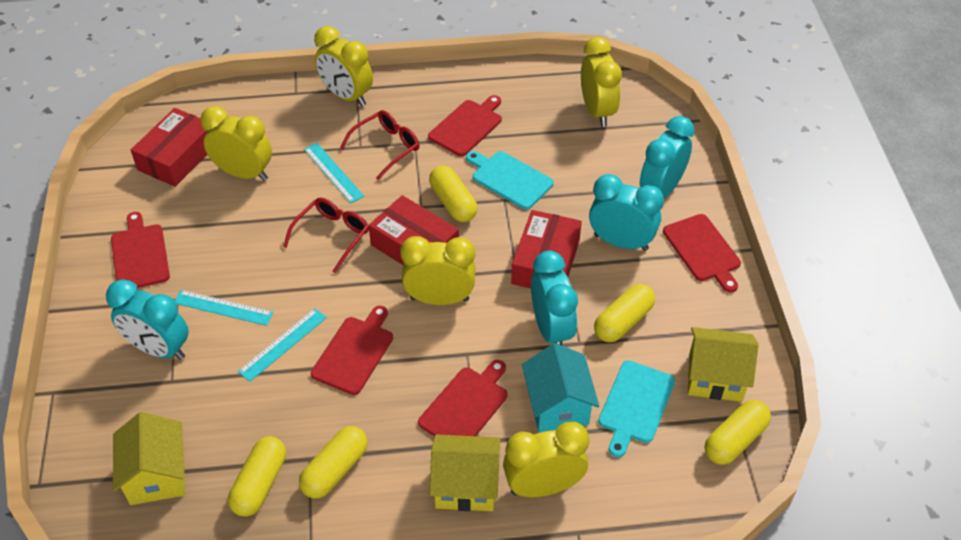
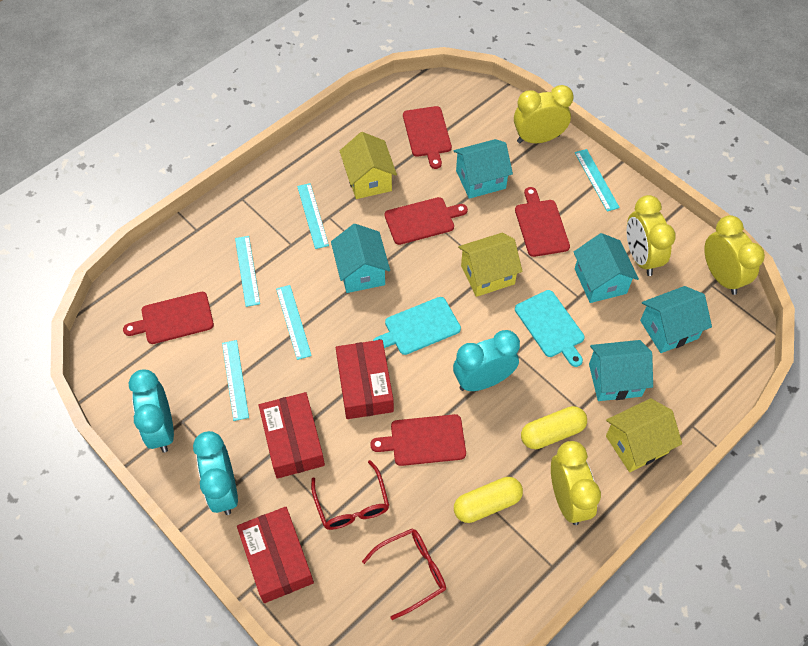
turquoise clock: 4 -> 3
turquoise house: 1 -> 5
turquoise ruler: 3 -> 5
yellow capsule: 5 -> 2
yellow clock: 5 -> 4

